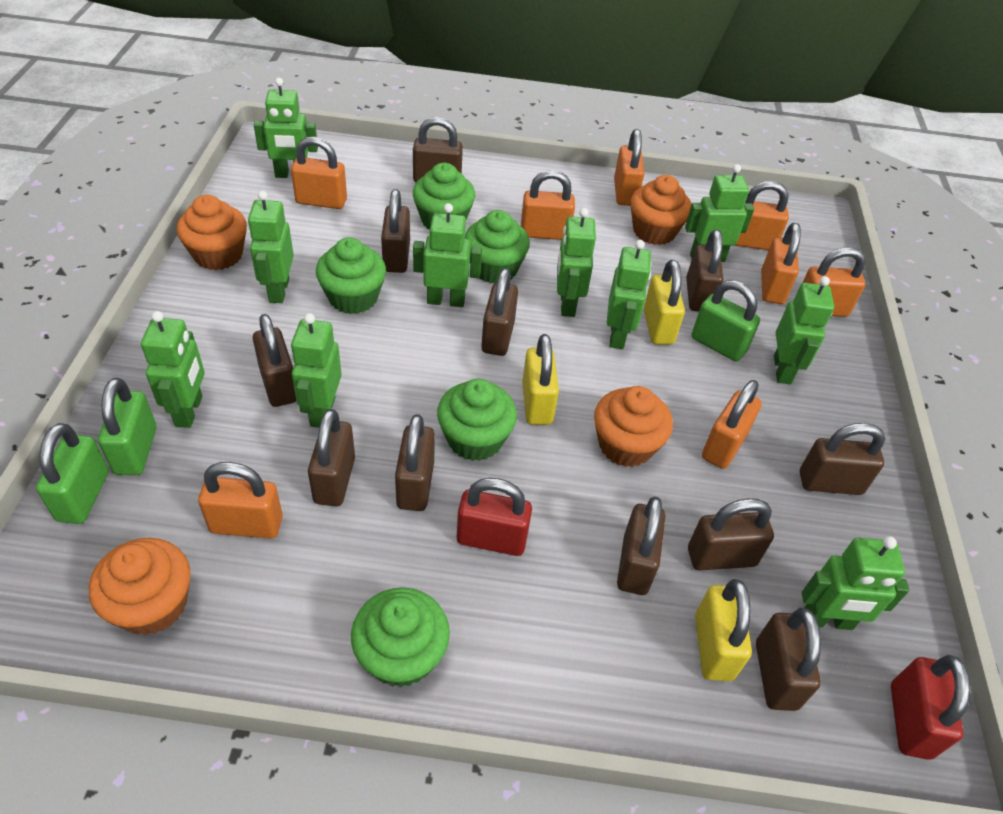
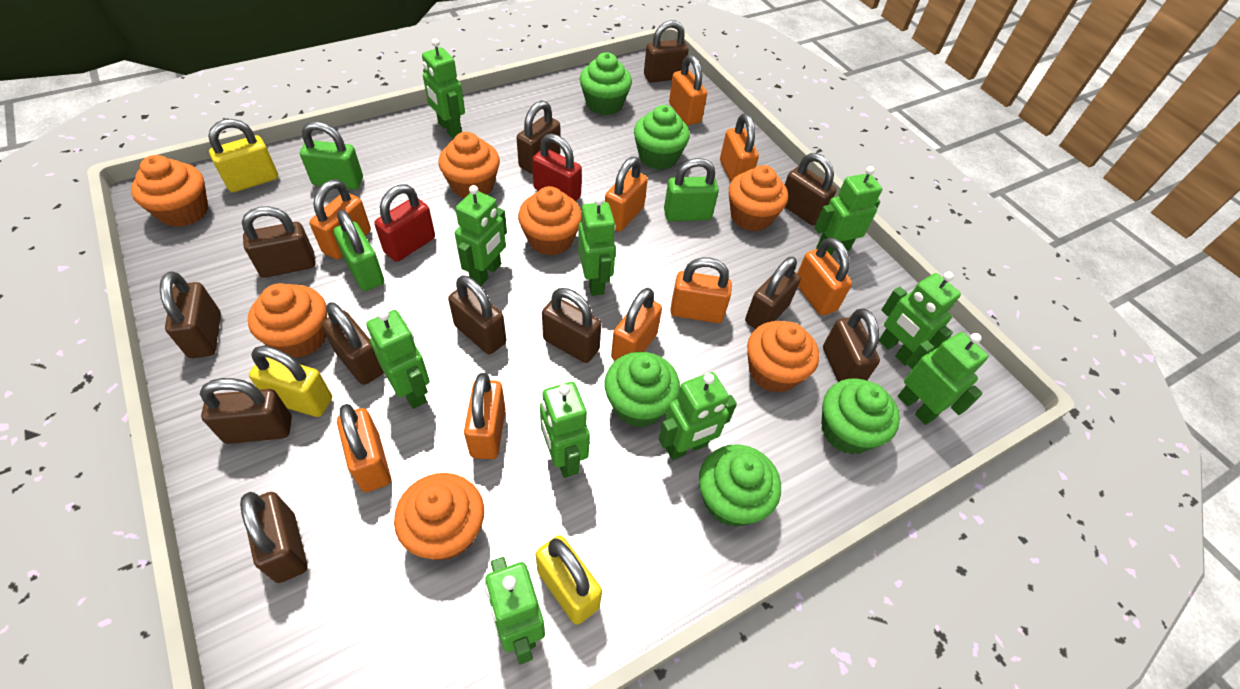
brown padlock: 11 -> 12
orange cupcake: 4 -> 7
orange padlock: 8 -> 9

